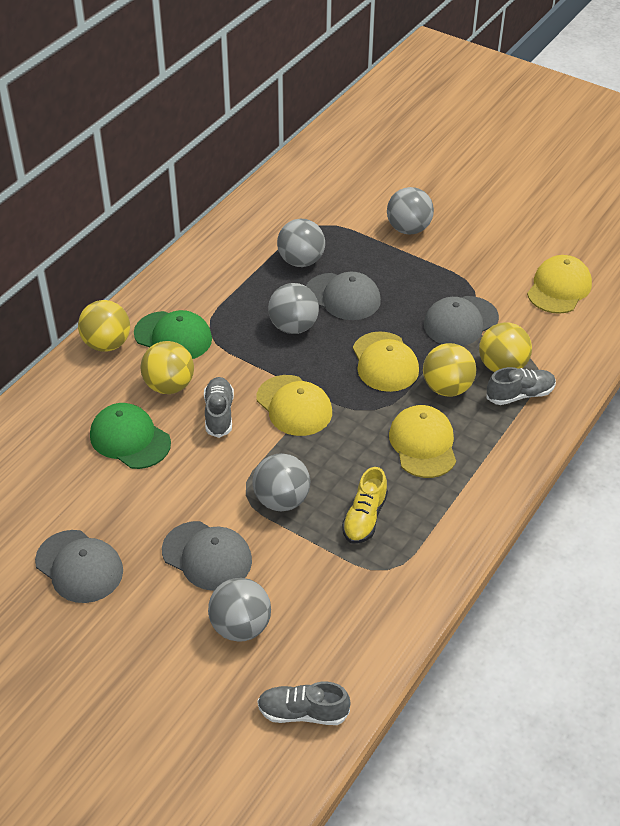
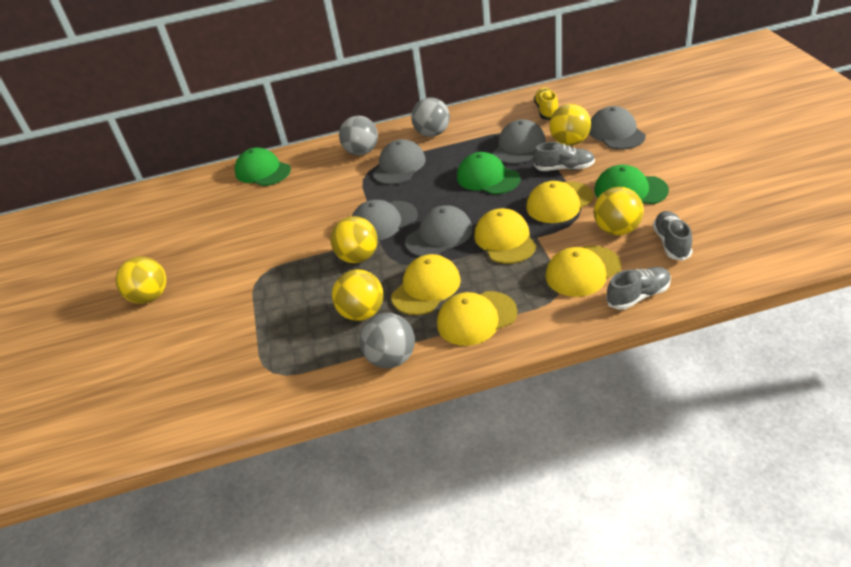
green cap: 2 -> 3
grey ball: 5 -> 3
grey cap: 4 -> 5
yellow ball: 4 -> 5
yellow cap: 4 -> 5

